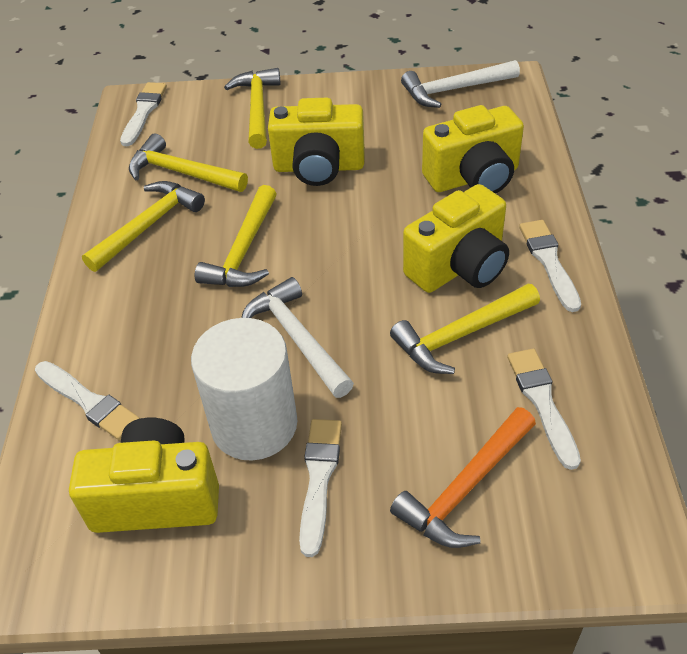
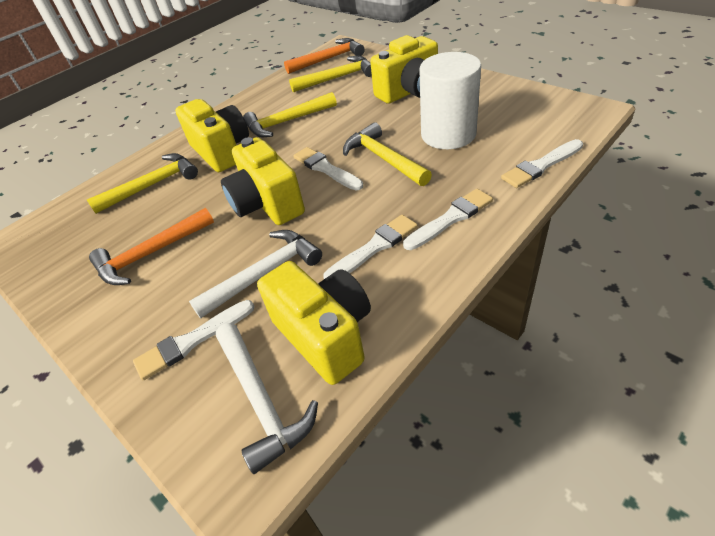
orange hammer: 1 -> 2
yellow hammer: 5 -> 4

